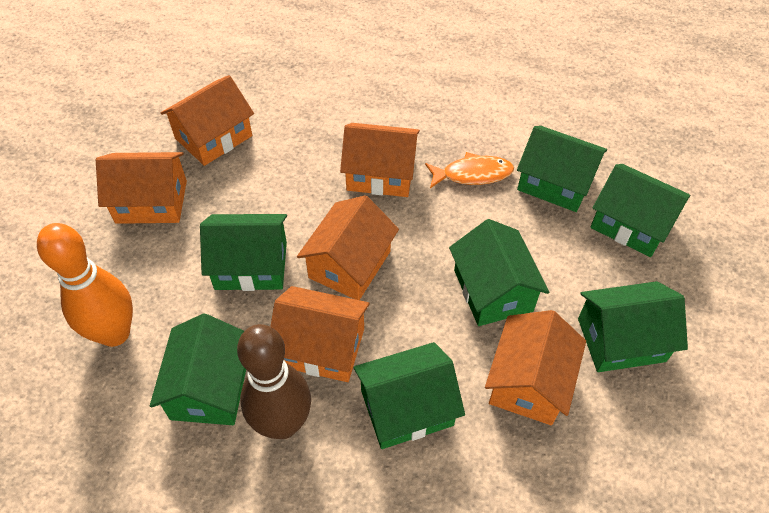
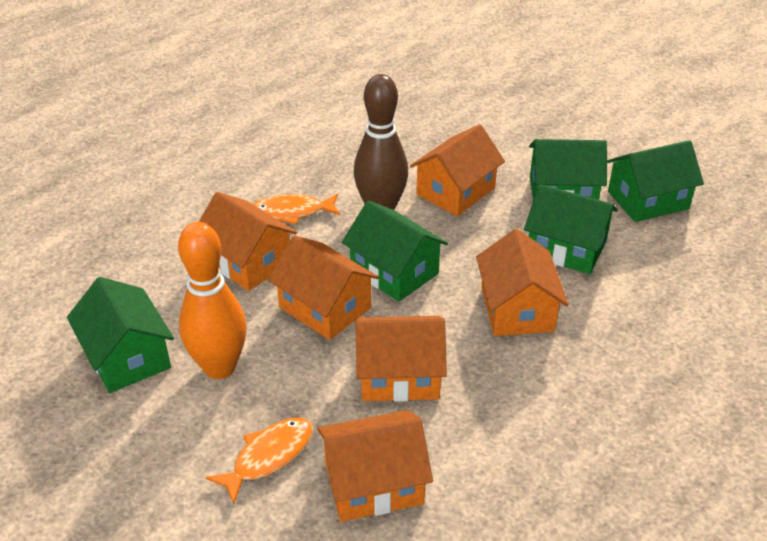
green house: 7 -> 5
orange fish: 1 -> 2

